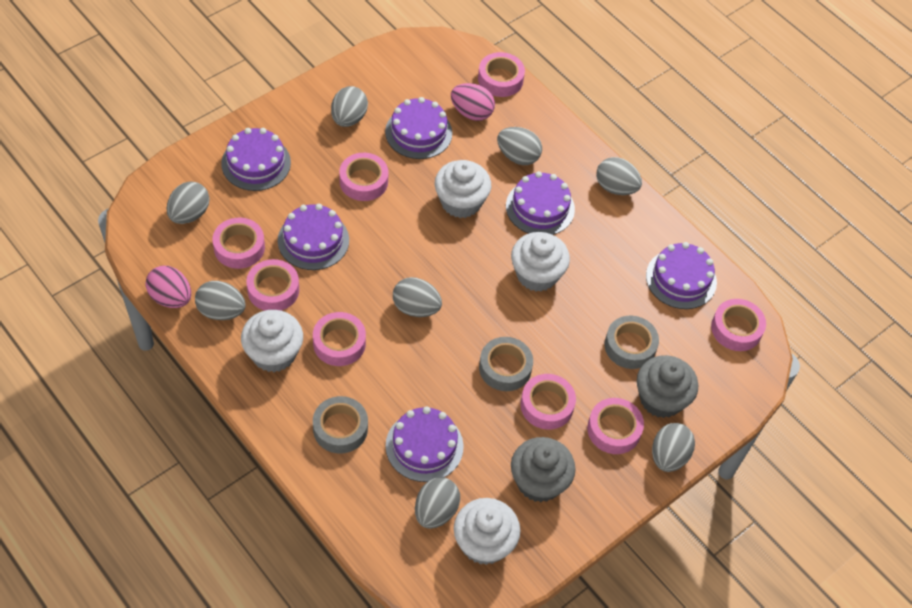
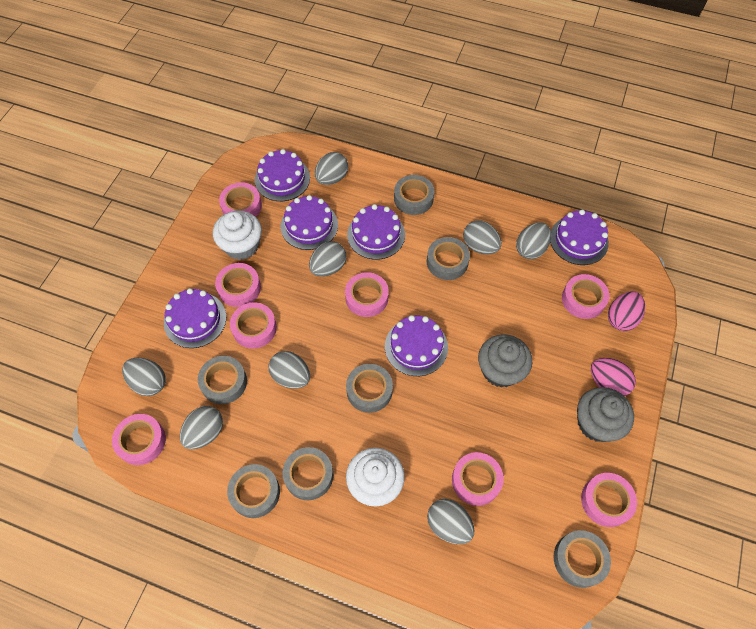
grey tape: 3 -> 7
white cupcake: 4 -> 2

